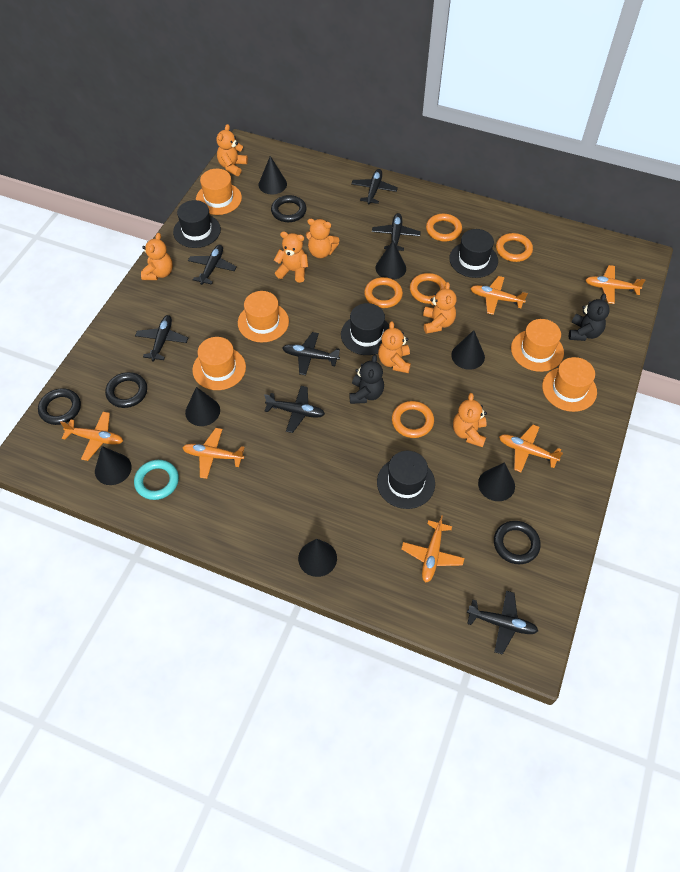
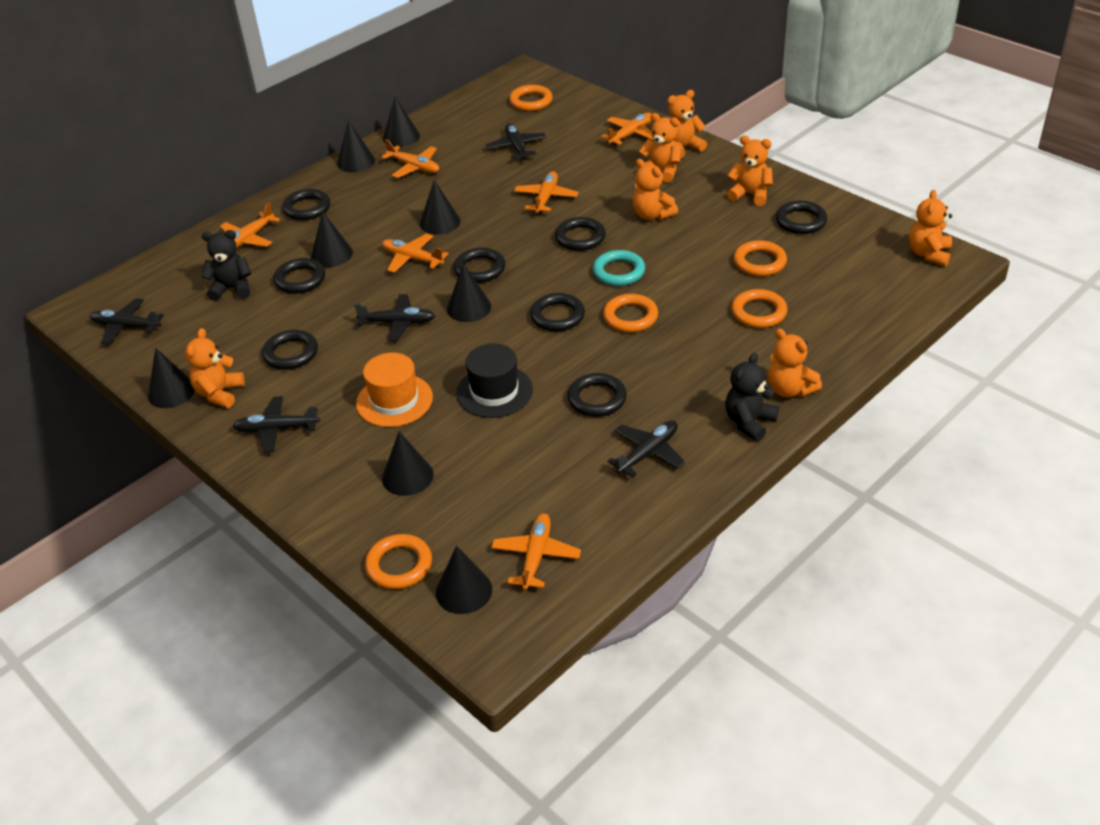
black cone: 7 -> 8
black hat: 4 -> 1
black plane: 7 -> 5
black ring: 4 -> 8
orange hat: 5 -> 1

